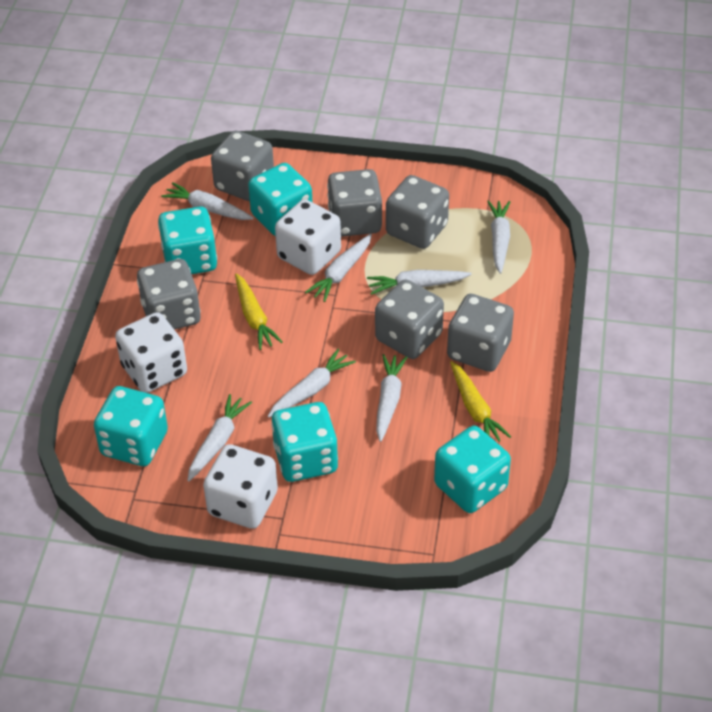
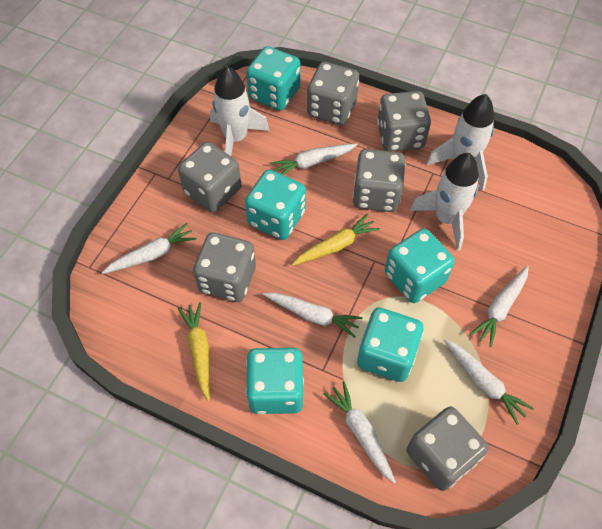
white carrot: 7 -> 6
white dice: 3 -> 0
white rocket: 0 -> 3

